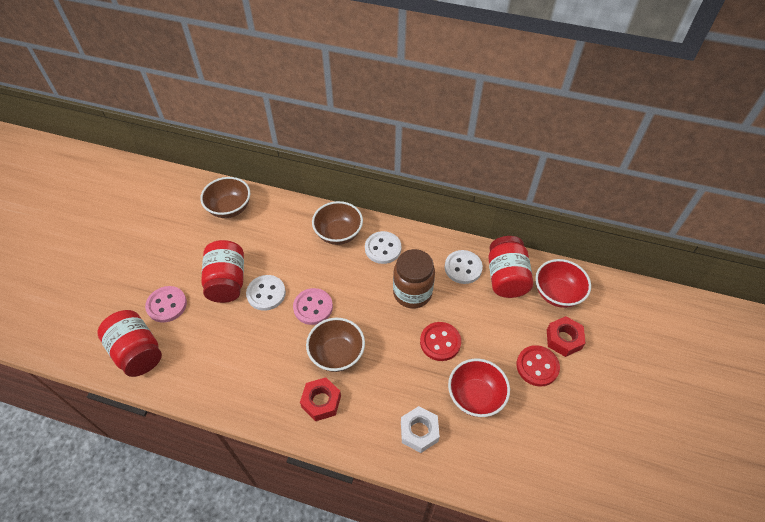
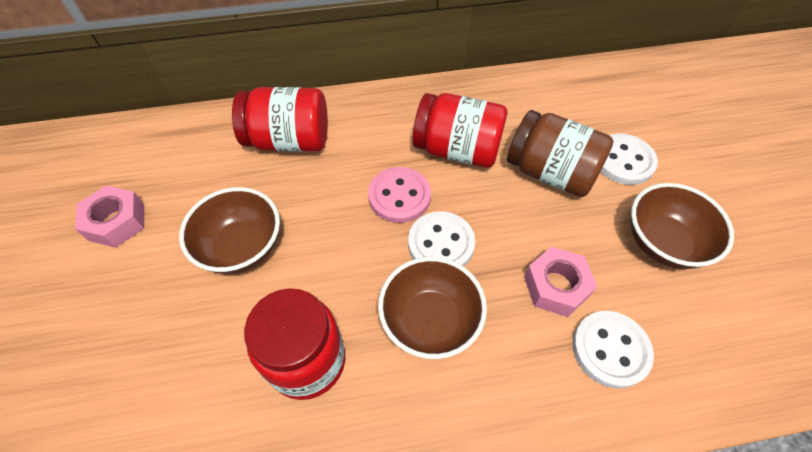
pink button: 2 -> 1
pink nut: 0 -> 2
red bowl: 2 -> 0
red button: 2 -> 0
red nut: 2 -> 0
white nut: 1 -> 0

